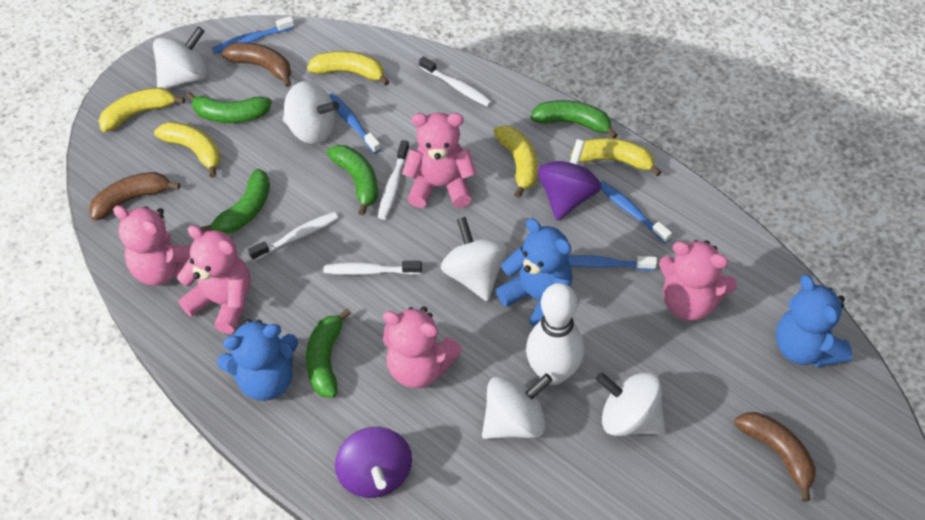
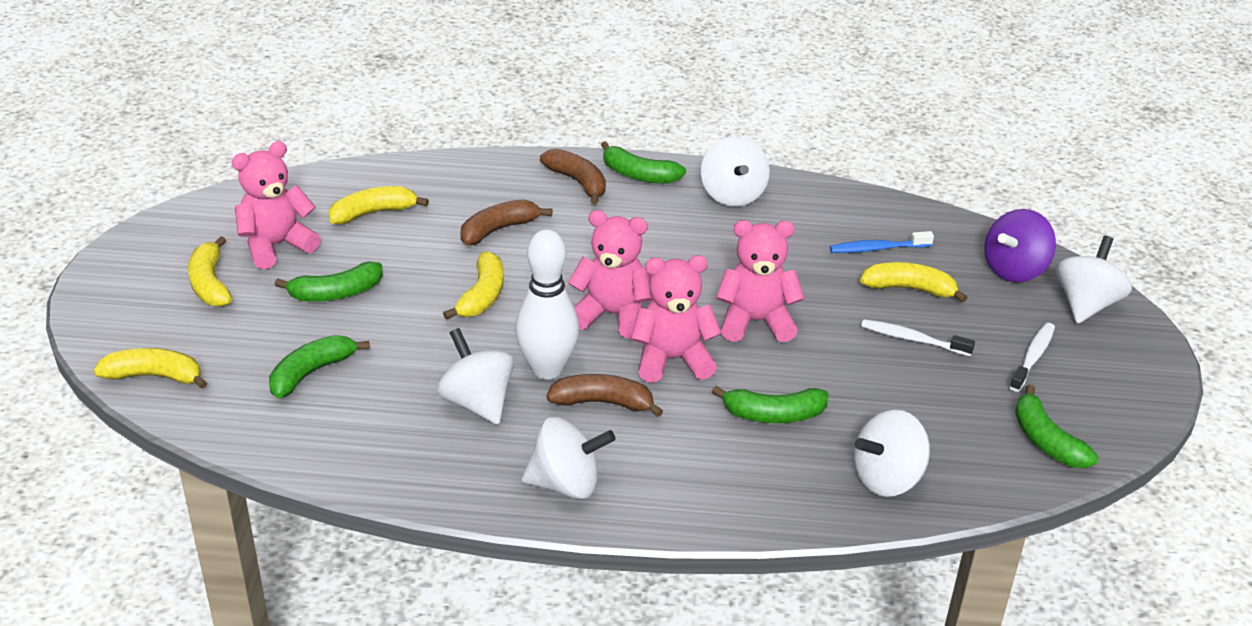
blue teddy bear: 3 -> 0
blue toothbrush: 4 -> 1
pink teddy bear: 5 -> 4
purple spinning top: 2 -> 1
white toothbrush: 4 -> 2

